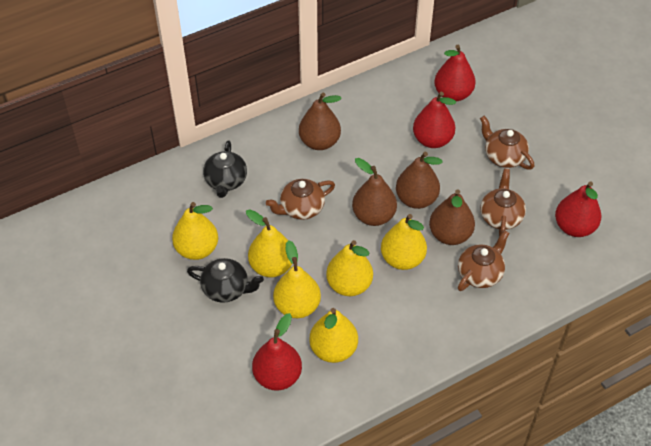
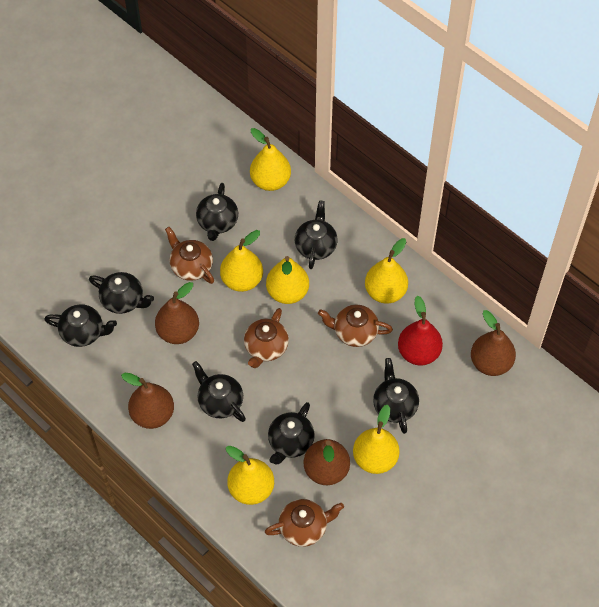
black teapot: 2 -> 7
red pear: 4 -> 1

